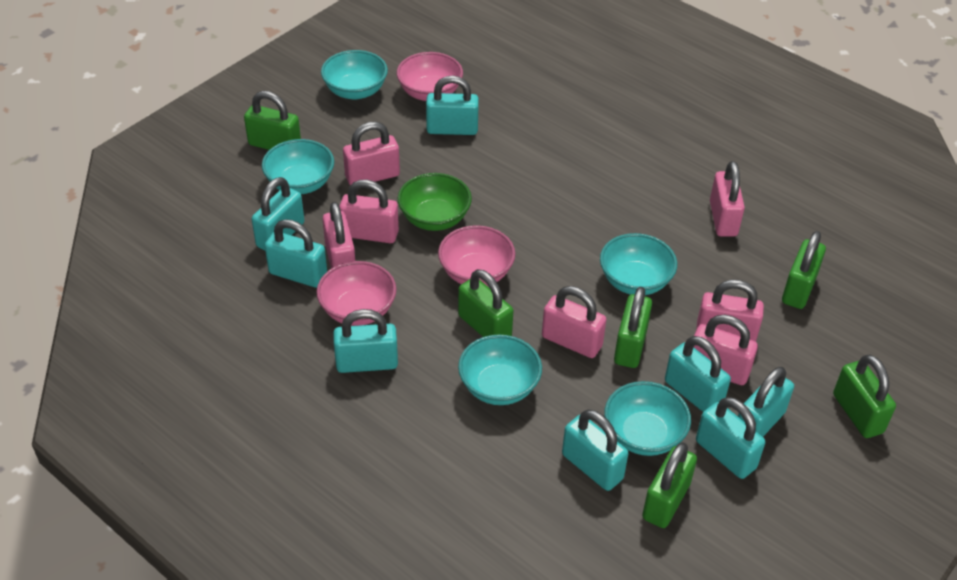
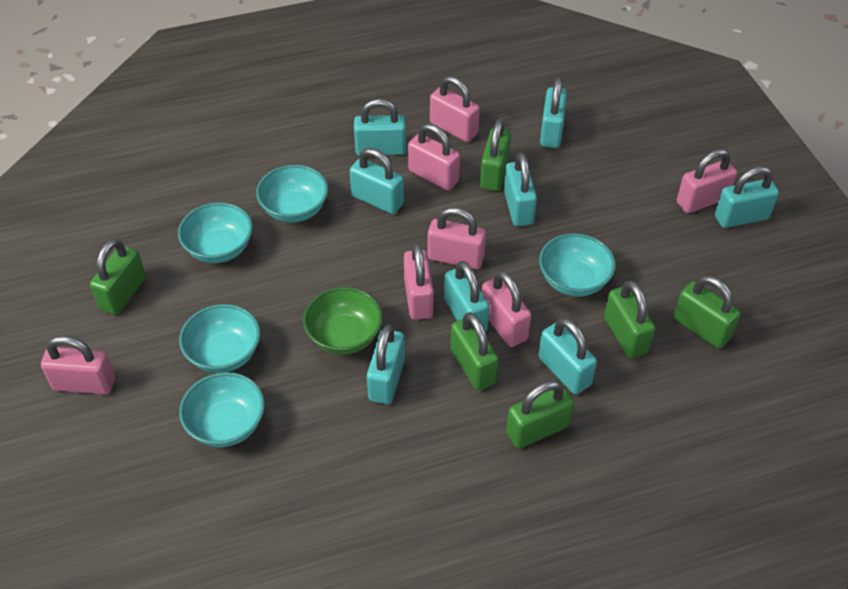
pink bowl: 3 -> 0

